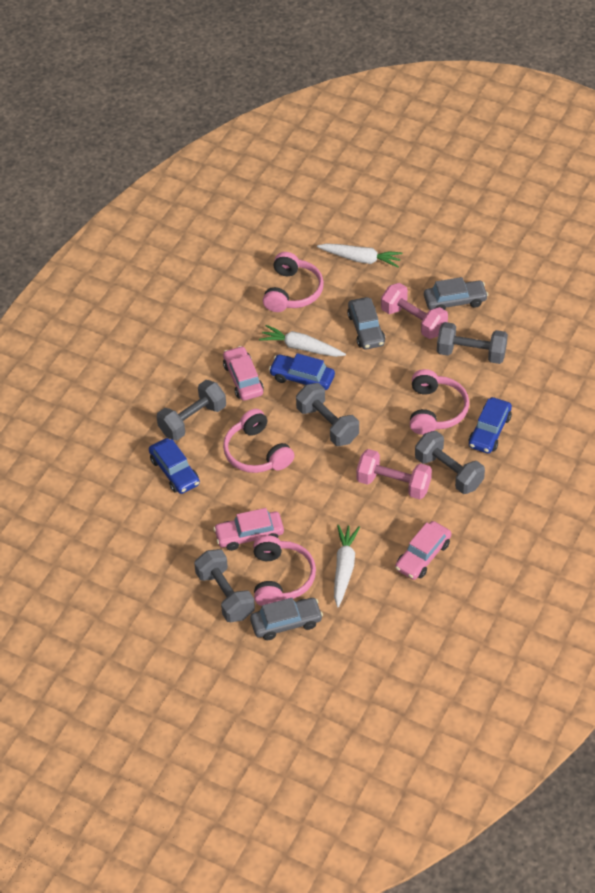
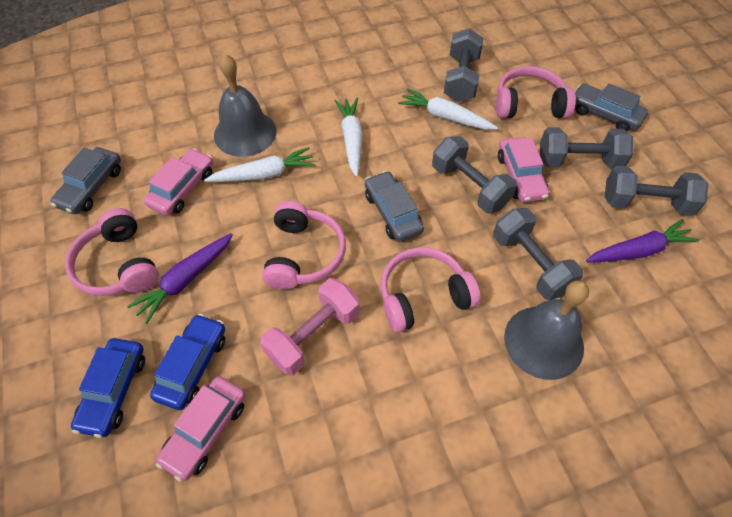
blue car: 3 -> 2
grey bell: 0 -> 2
pink dumbbell: 2 -> 1
purple carrot: 0 -> 2

